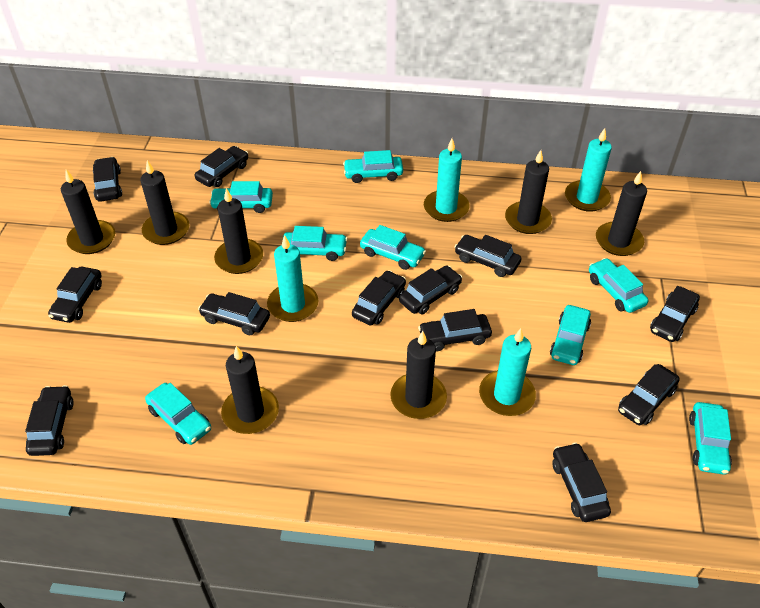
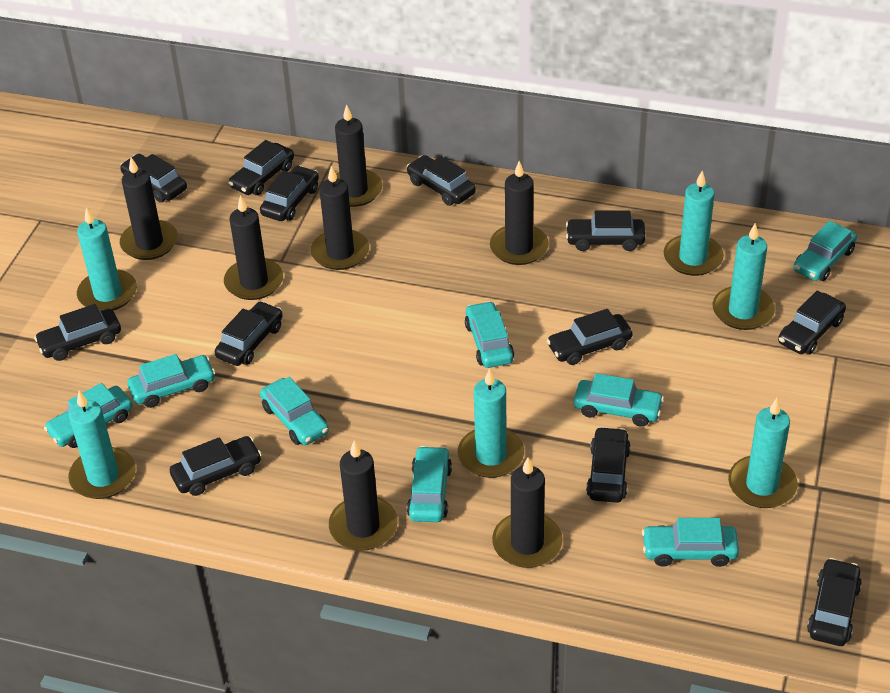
turquoise candle: 4 -> 6

